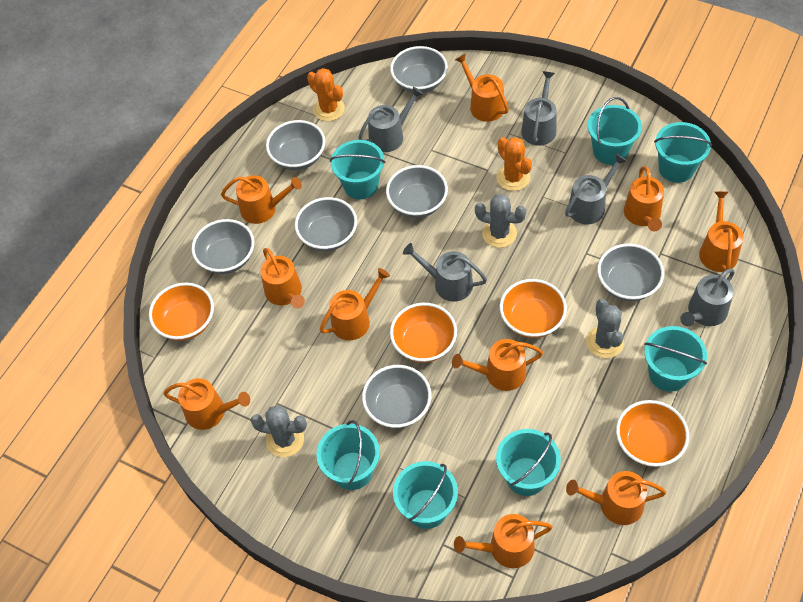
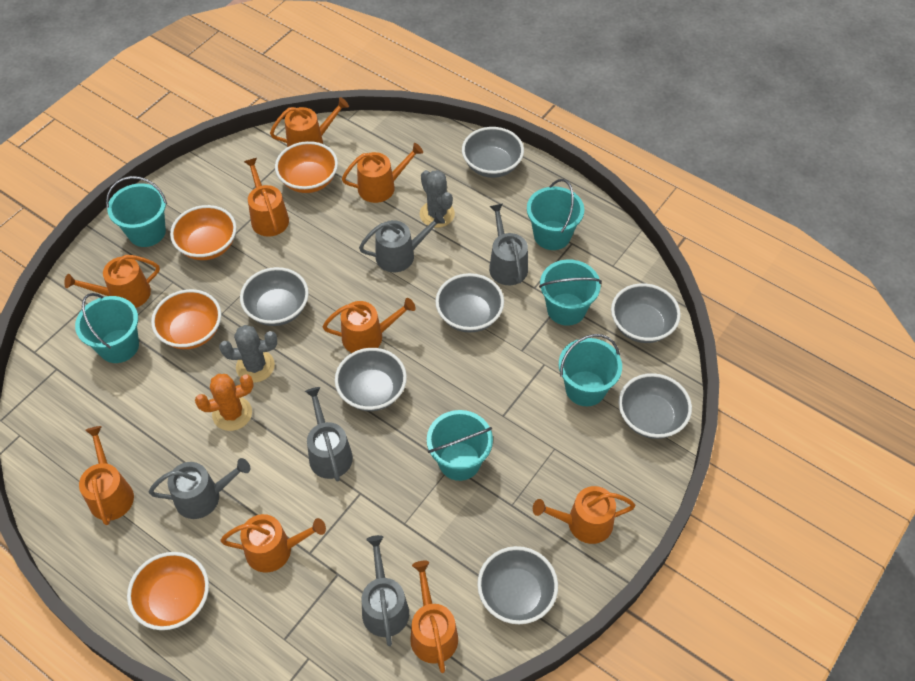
grey cactus: 3 -> 2
orange cactus: 2 -> 1
orange watering can: 10 -> 9
turquoise bucket: 7 -> 6

